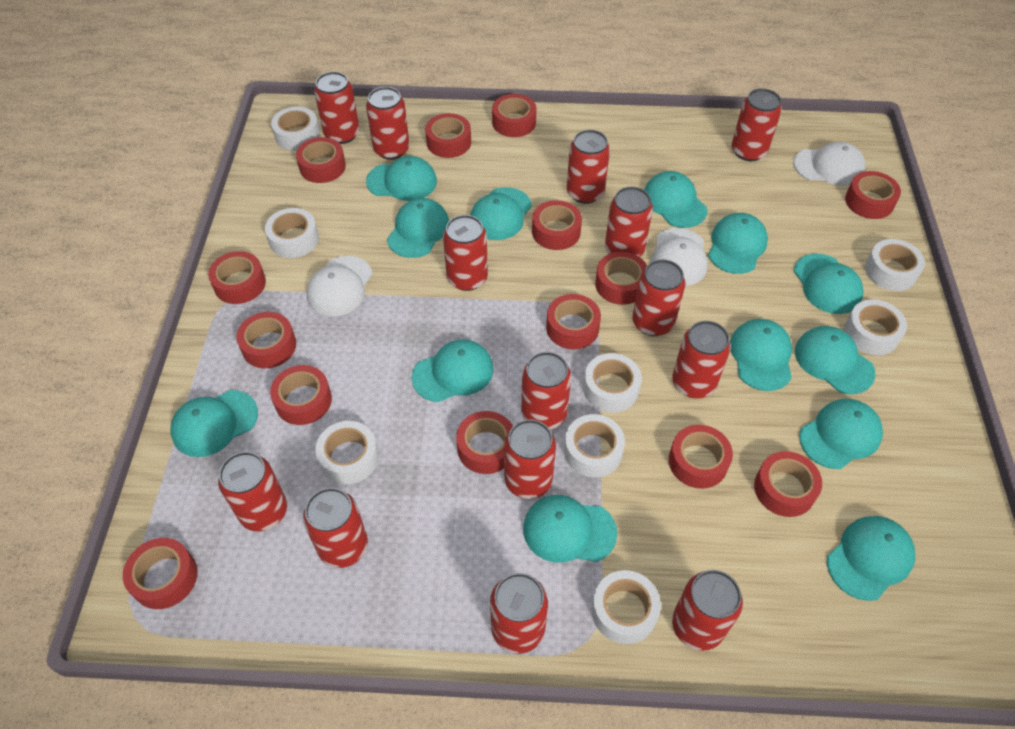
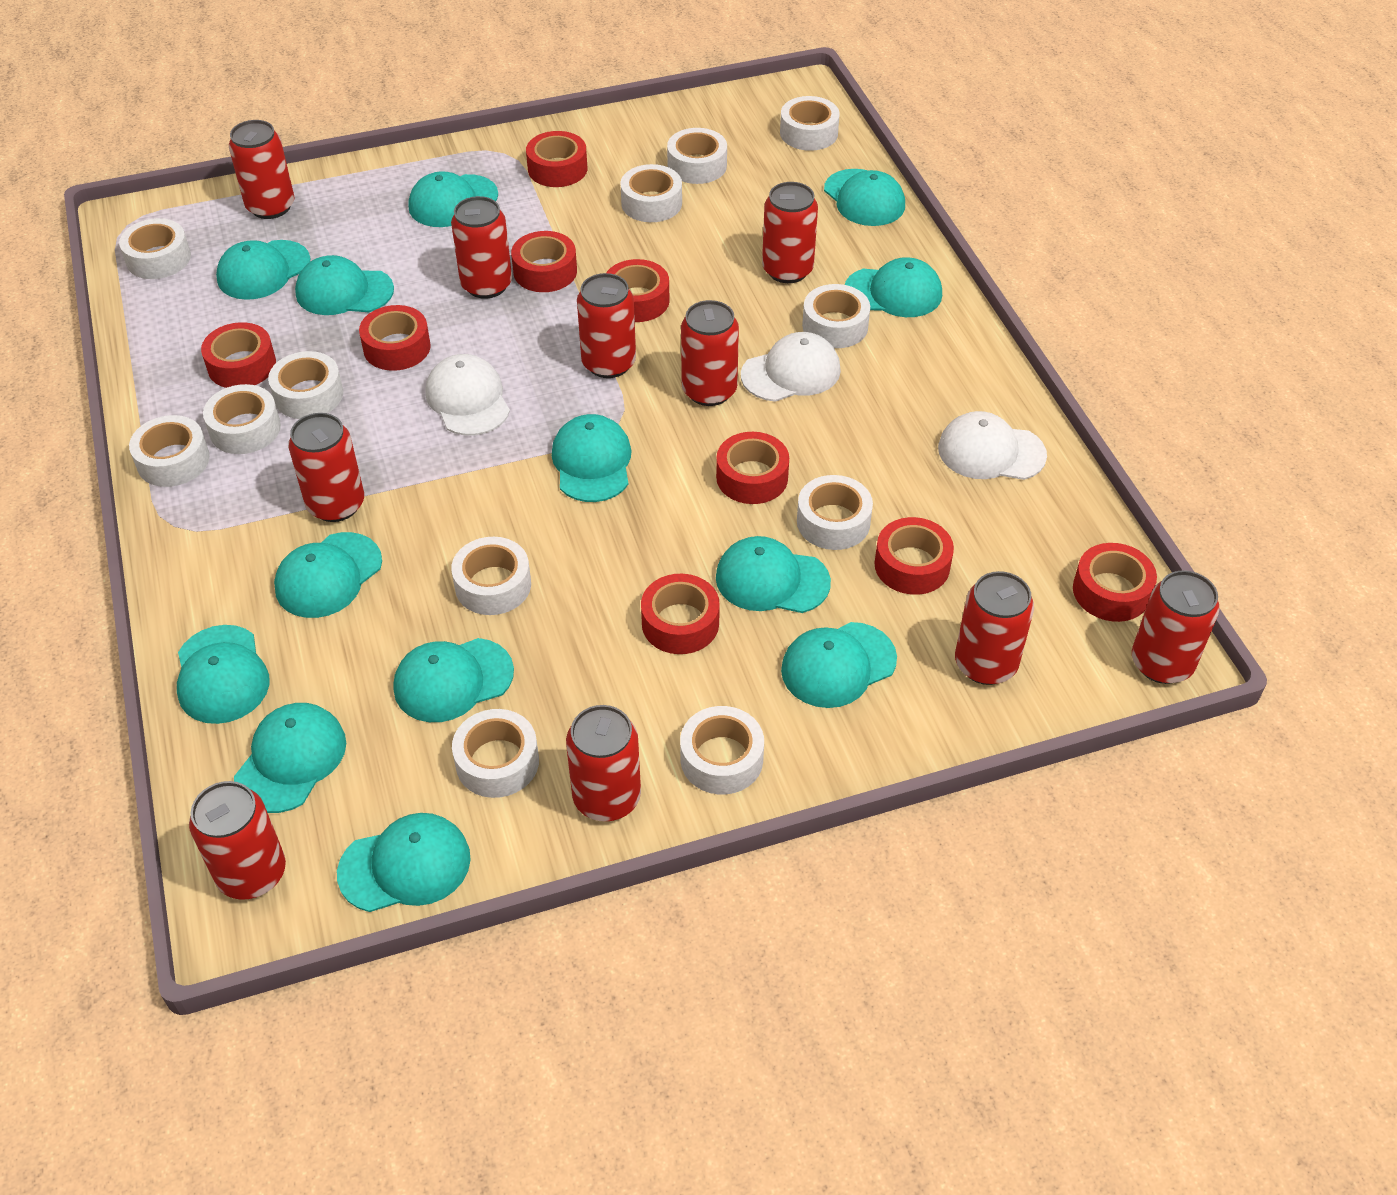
red can: 14 -> 10
red tape: 14 -> 9
white tape: 8 -> 12

